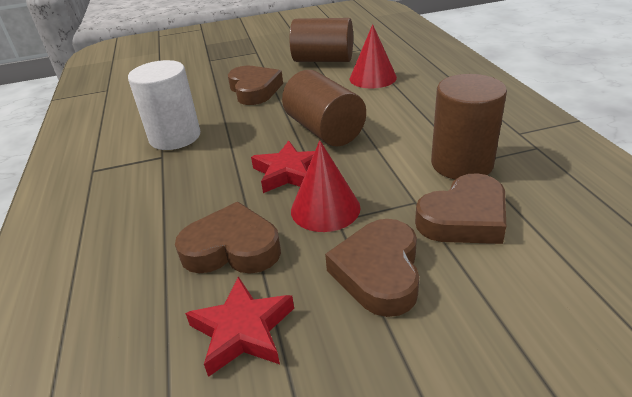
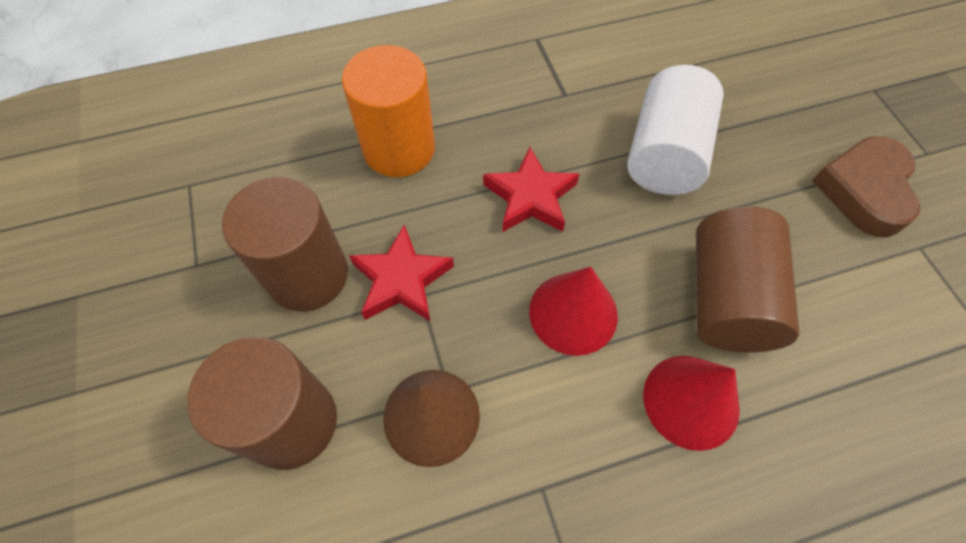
brown cone: 0 -> 1
brown heart: 4 -> 1
orange cylinder: 0 -> 1

